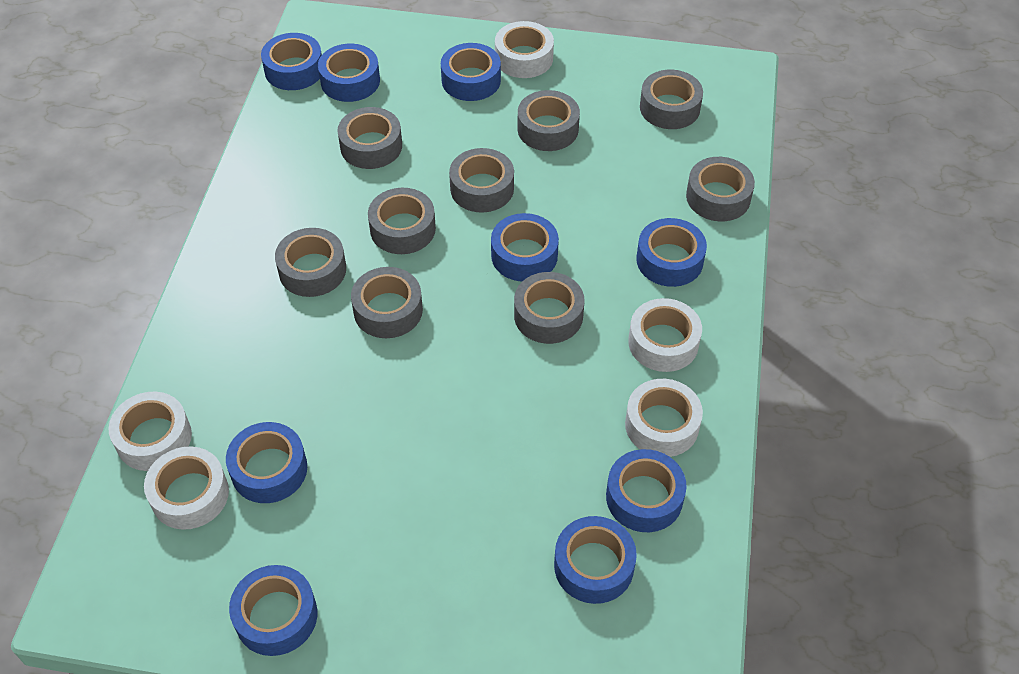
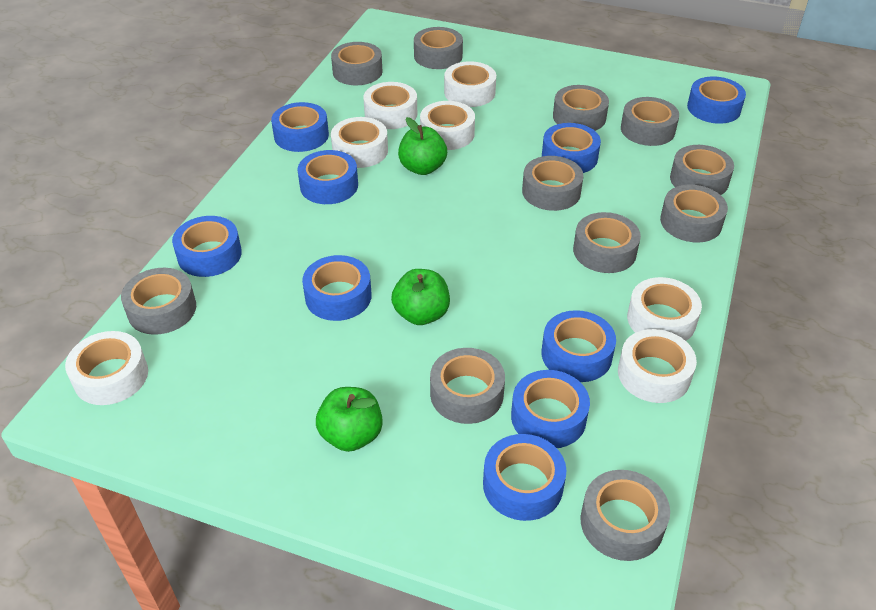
green apple: 0 -> 3
grey tape: 9 -> 11
white tape: 5 -> 7

